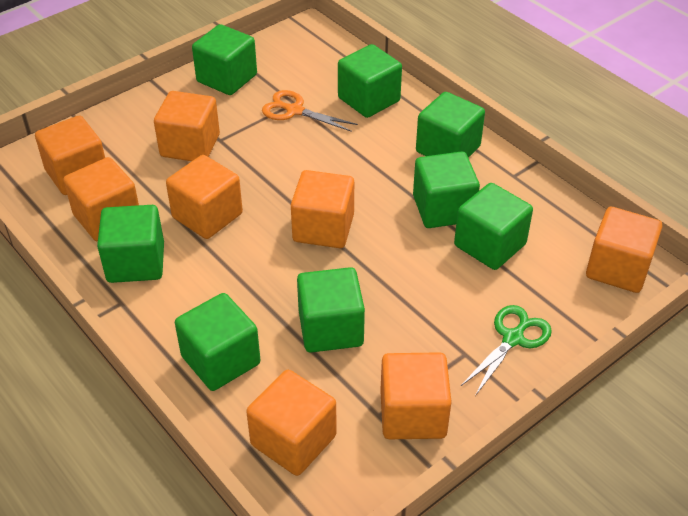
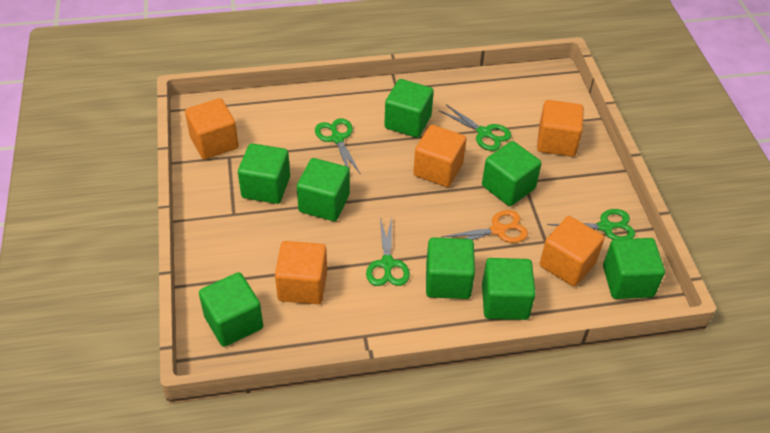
green scissors: 1 -> 4
orange cube: 8 -> 5

